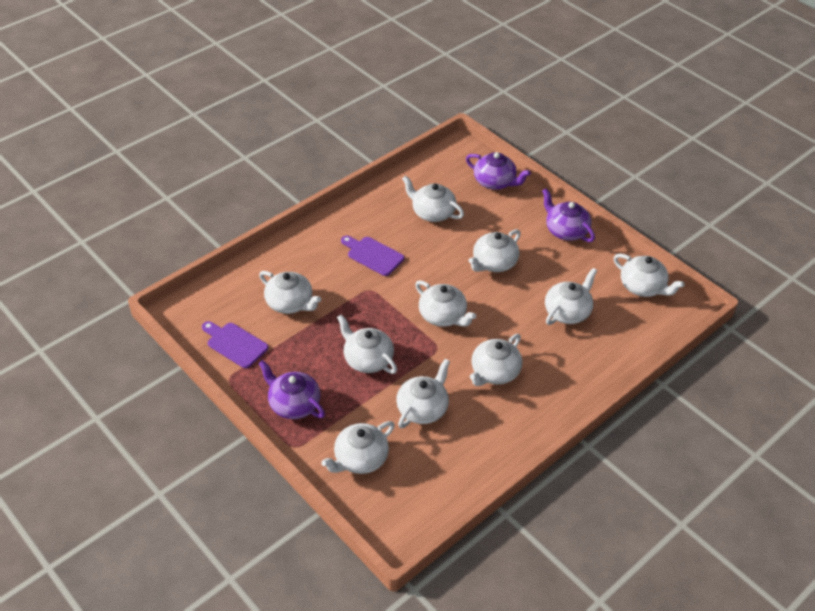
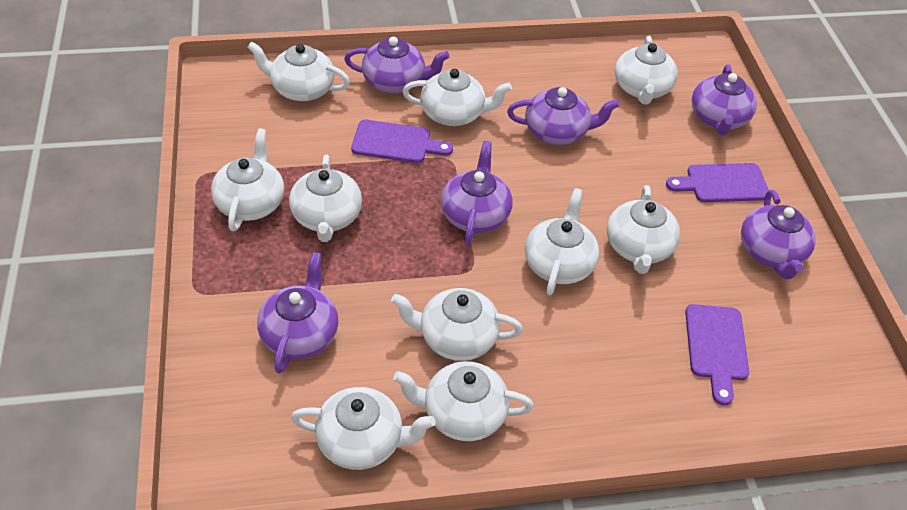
purple cutting board: 2 -> 3
purple teapot: 3 -> 6

